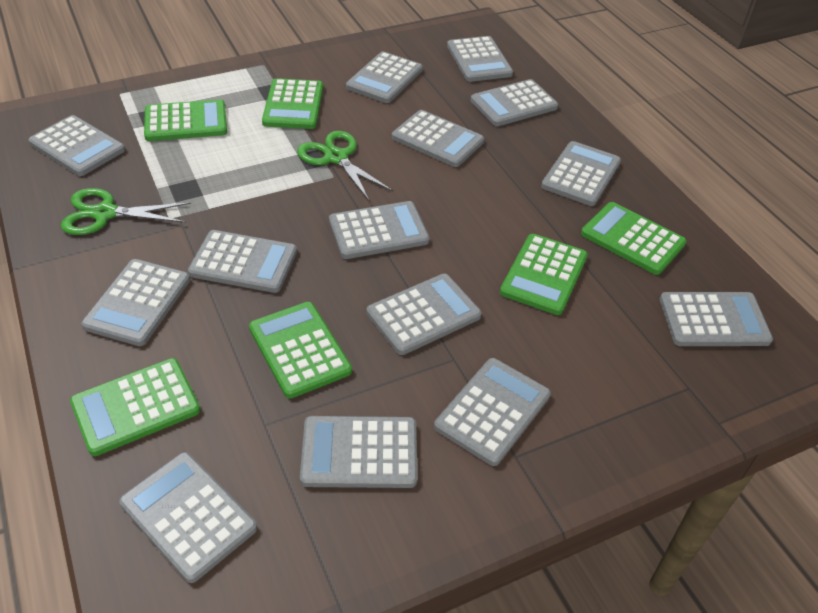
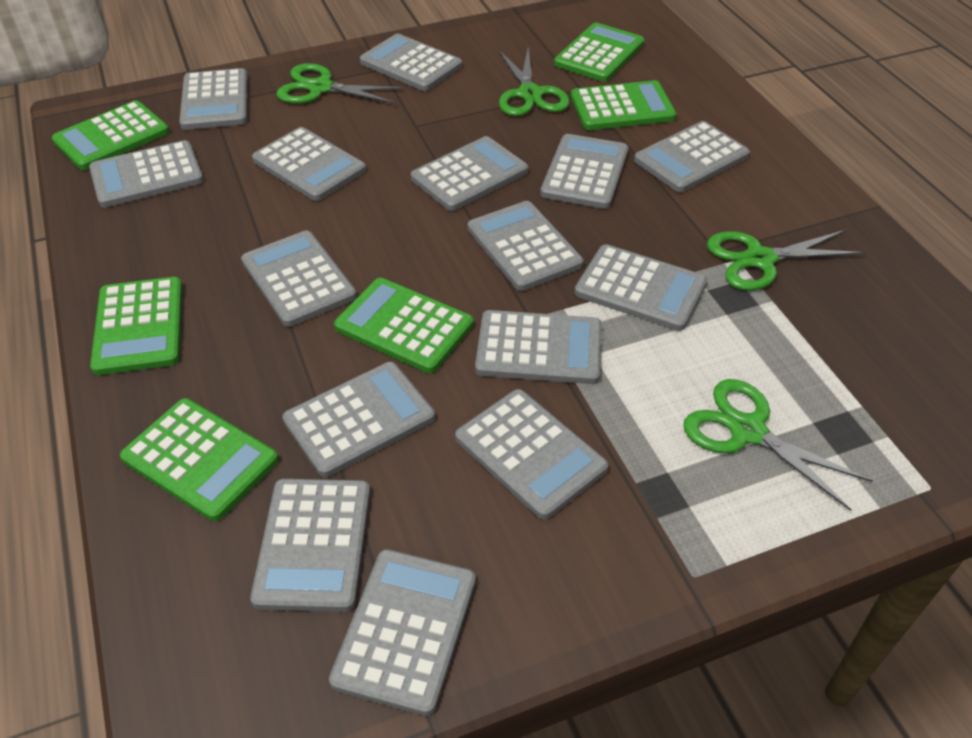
green scissors: 2 -> 4
grey calculator: 14 -> 15

